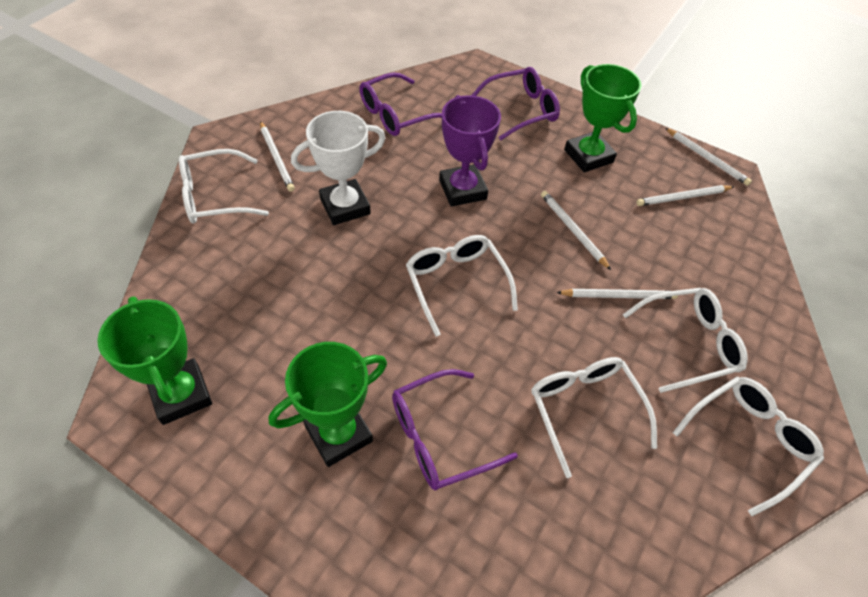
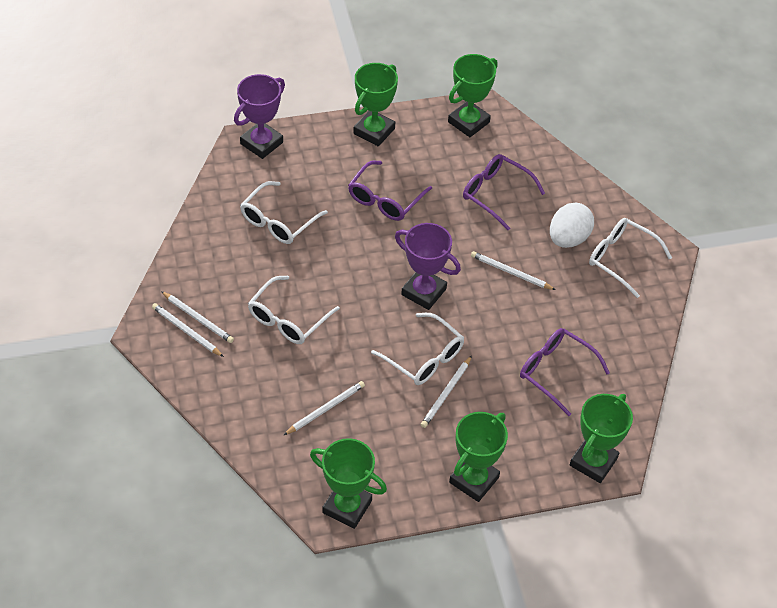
green trophy: 3 -> 5
purple trophy: 1 -> 2
white egg: 0 -> 1
white glasses: 5 -> 4
white trophy: 1 -> 0

